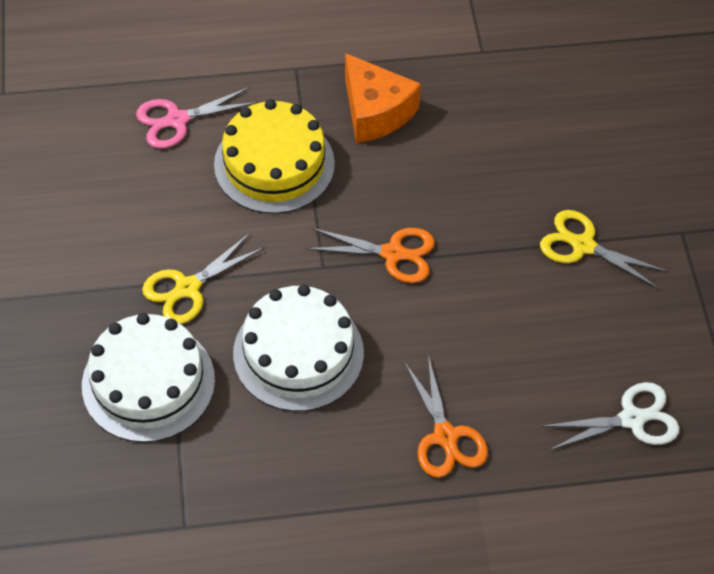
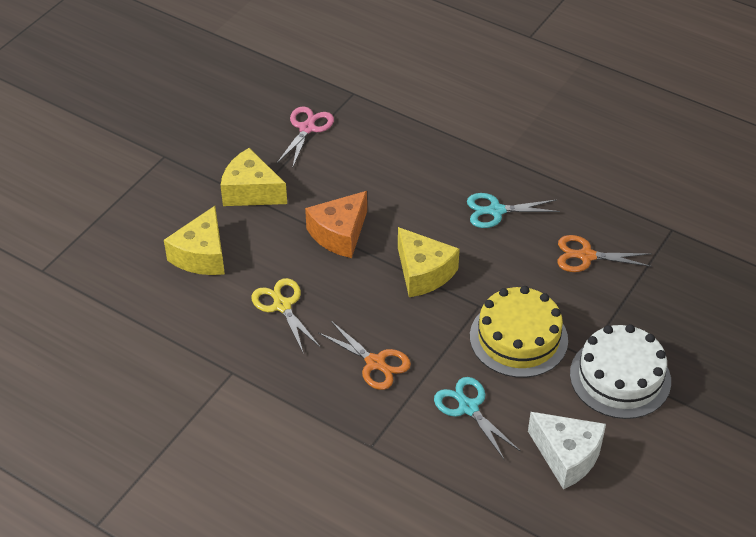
turquoise scissors: 0 -> 2
white cake: 2 -> 1
white cheese: 0 -> 1
white scissors: 1 -> 0
yellow cheese: 0 -> 3
yellow scissors: 2 -> 1

